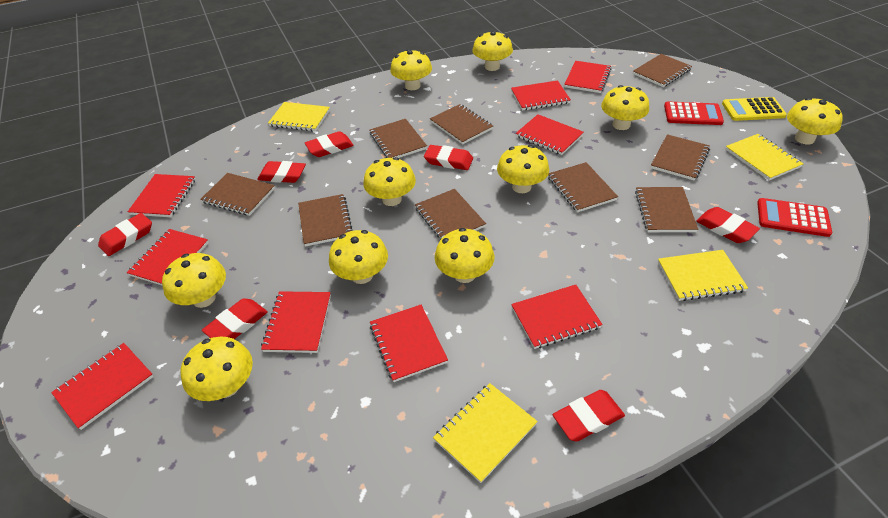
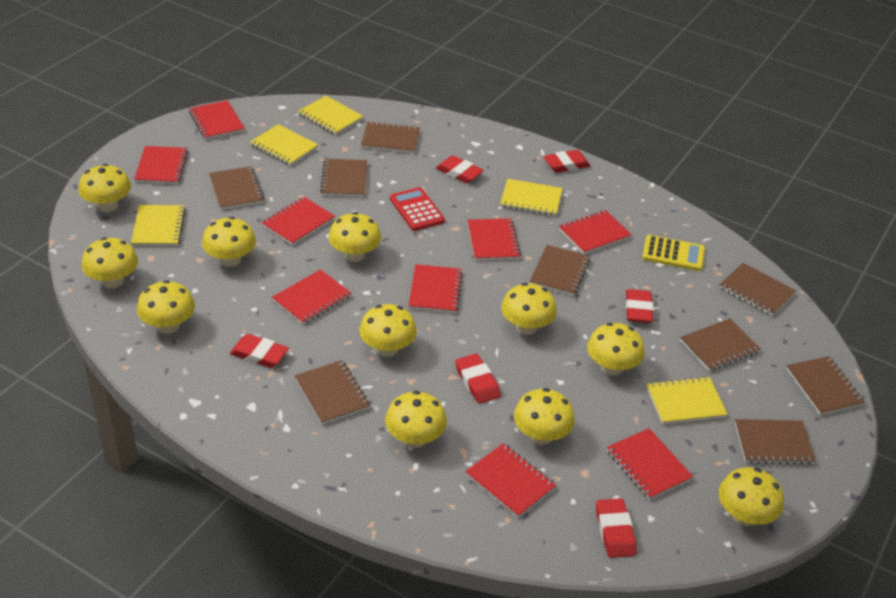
red calculator: 2 -> 1
red eraser: 7 -> 6
yellow mushroom: 10 -> 11
yellow notebook: 4 -> 5

